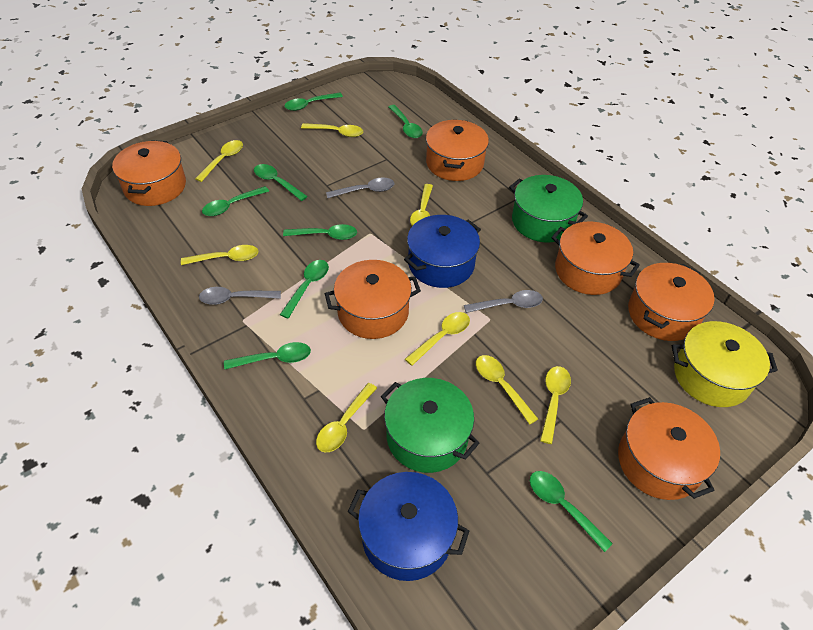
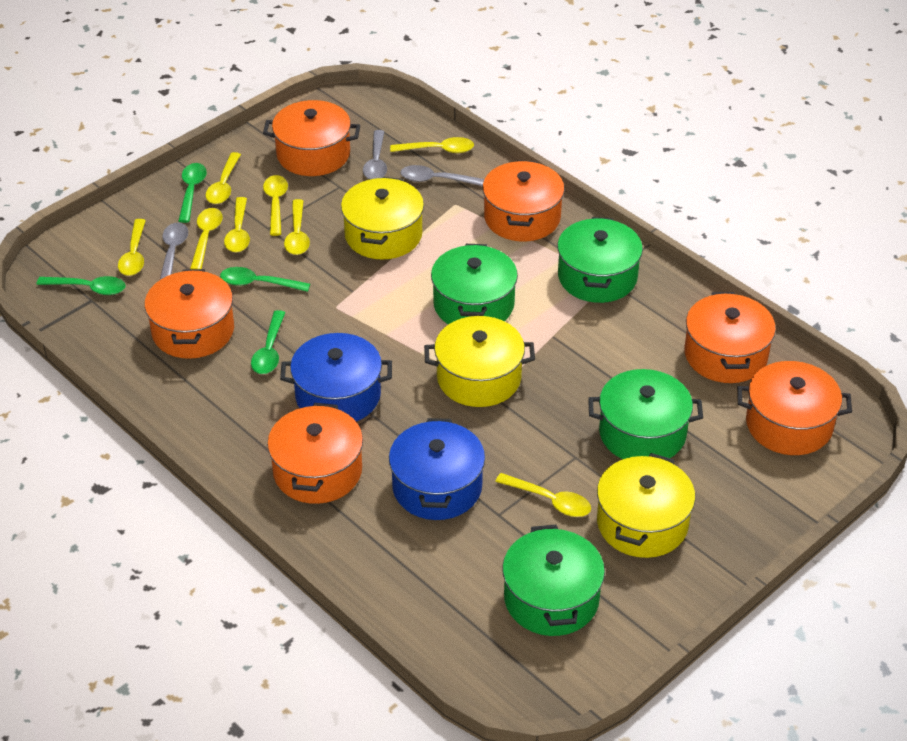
green pot: 2 -> 4
green spoon: 8 -> 4
yellow pot: 1 -> 3

